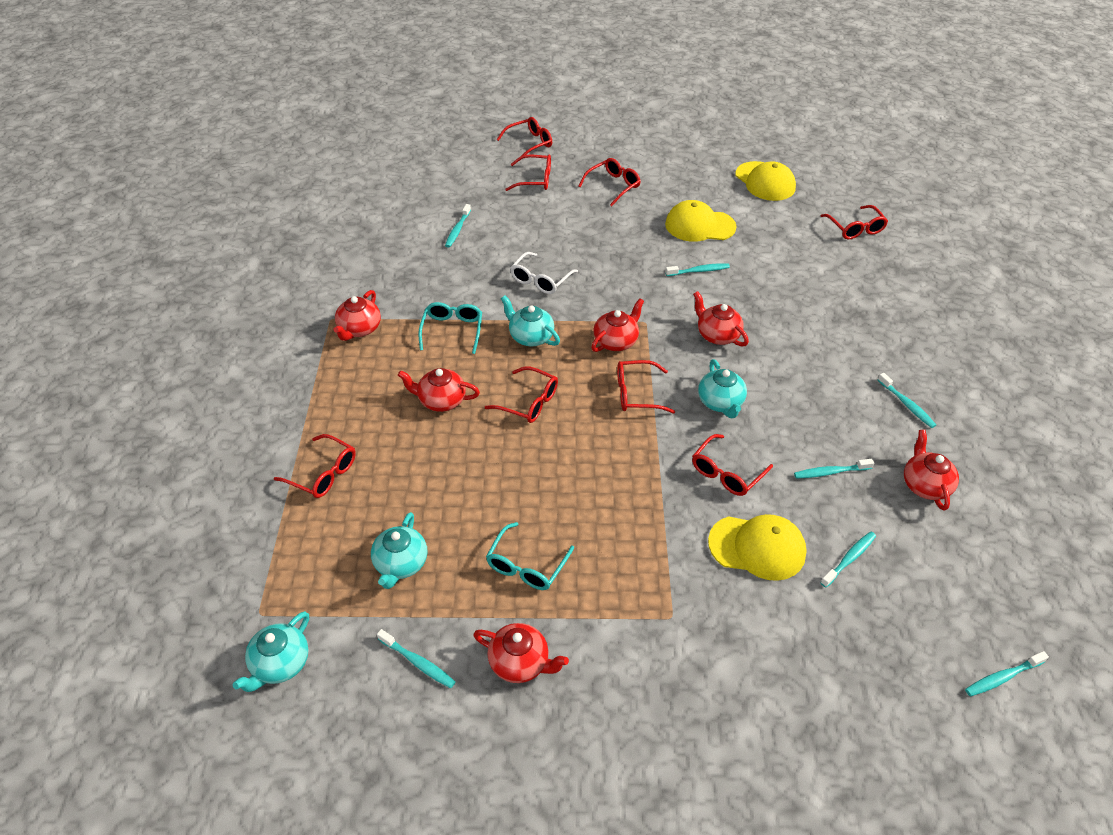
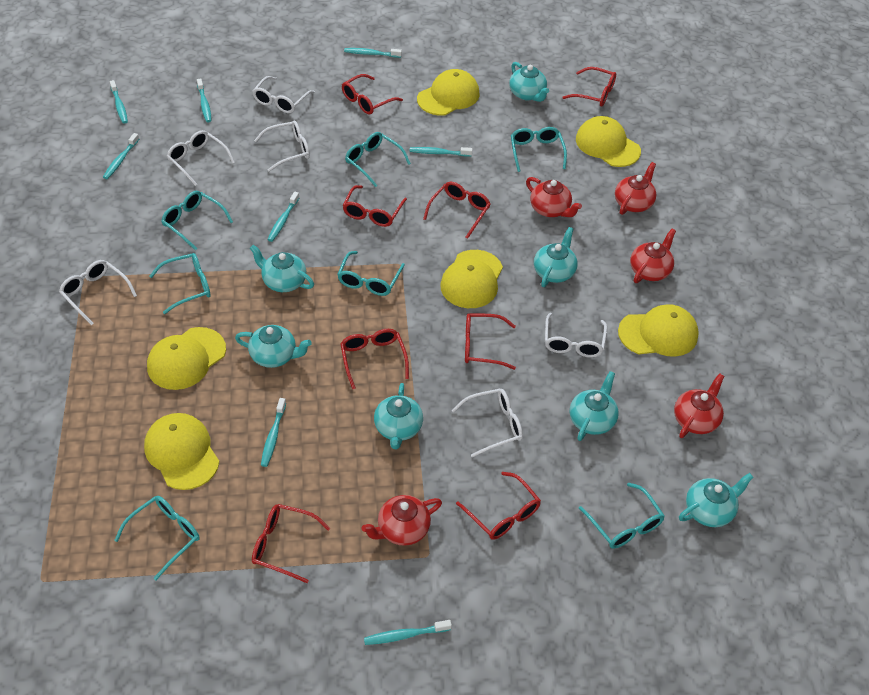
red teapot: 6 -> 5
turquoise glasses: 2 -> 7
turquoise teapot: 4 -> 7
turquoise toothbrush: 7 -> 8
white glasses: 1 -> 6
yellow cap: 3 -> 6

